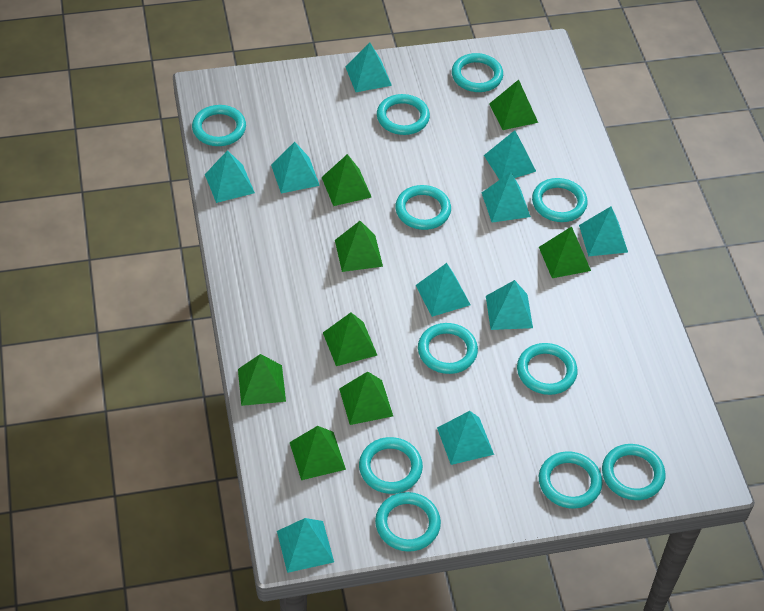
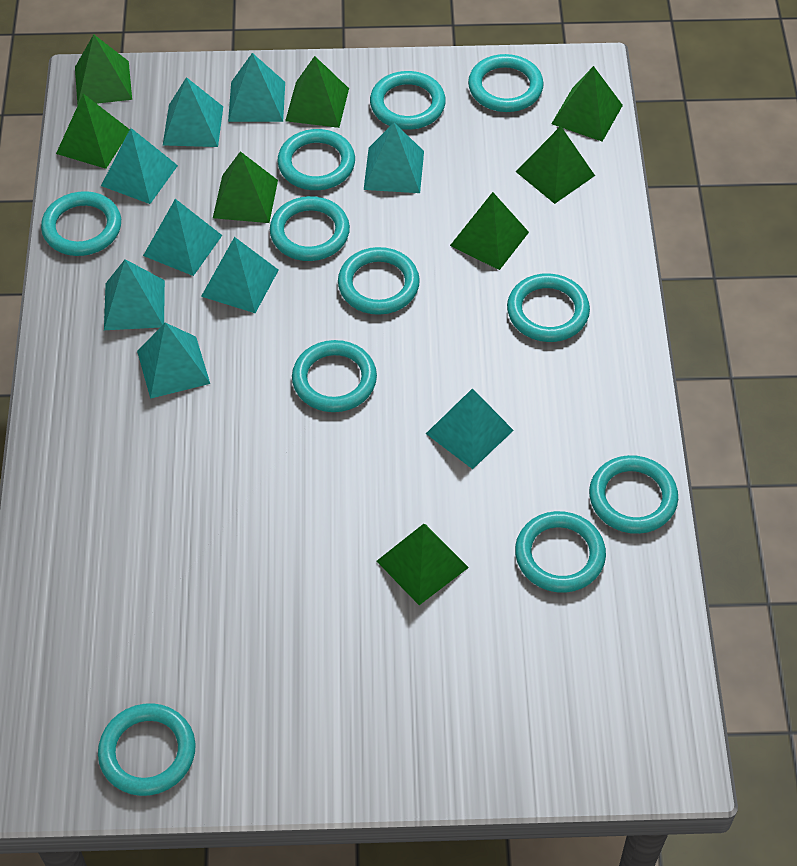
turquoise pyramid: 10 -> 9

